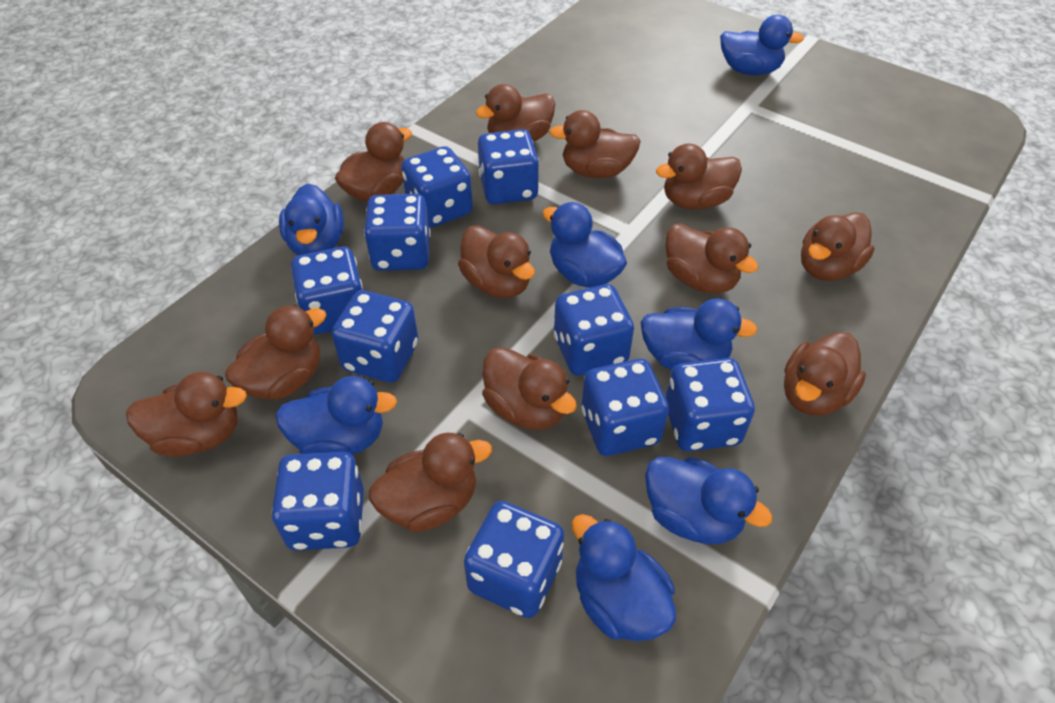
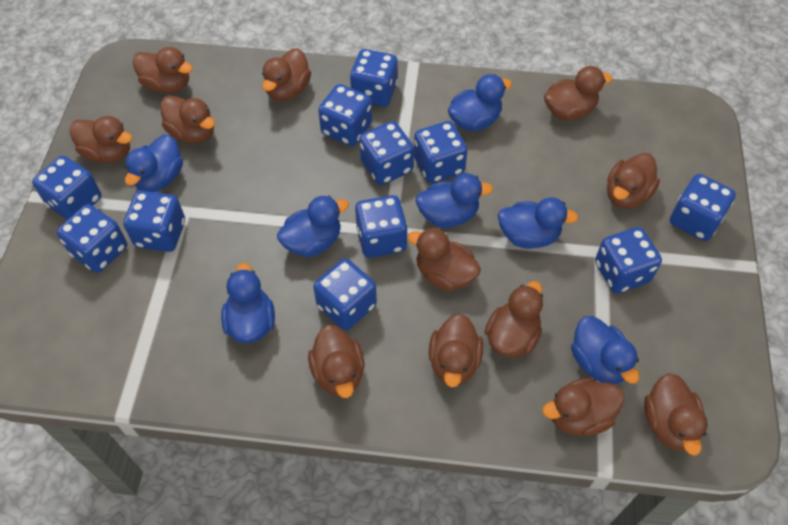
blue dice: 10 -> 11

